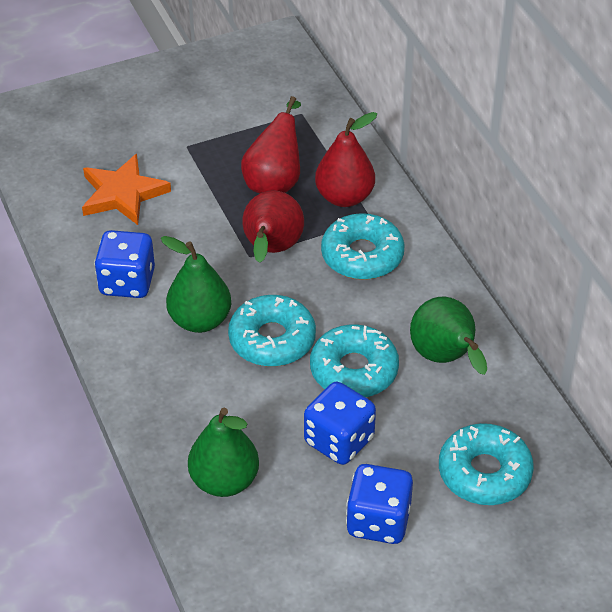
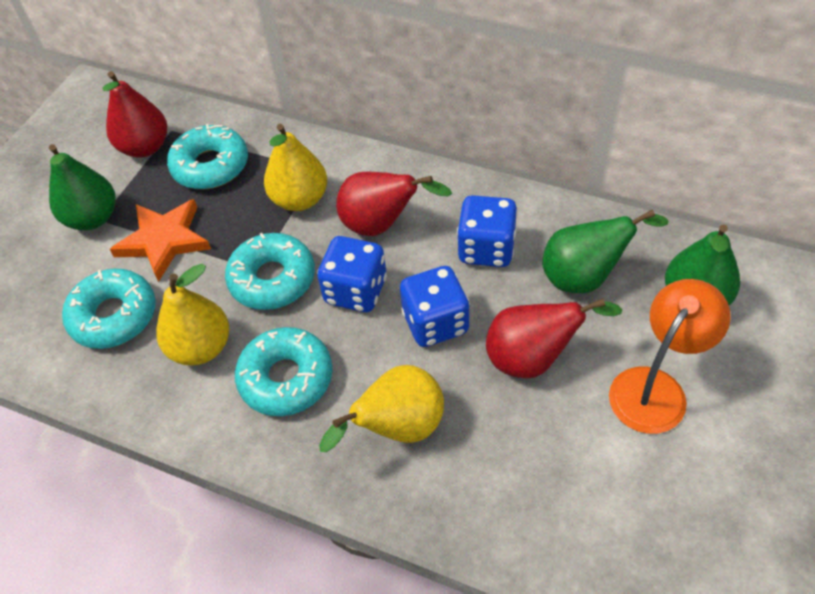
orange lamp: 0 -> 1
yellow pear: 0 -> 3

